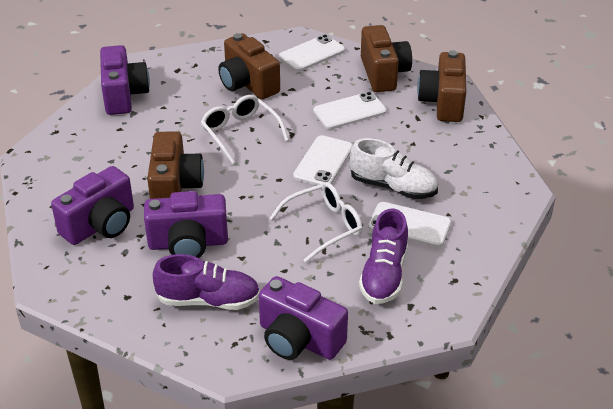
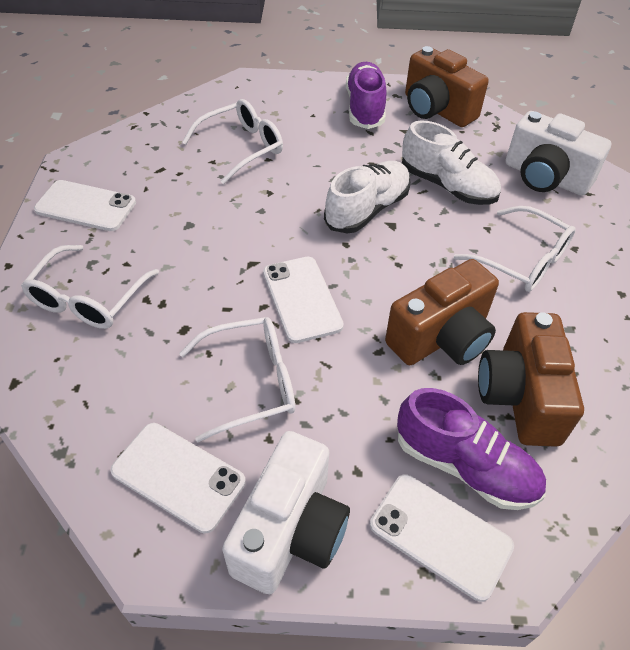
brown camera: 4 -> 3
purple camera: 4 -> 0
white camera: 0 -> 2
white glasses: 2 -> 4
white shoe: 1 -> 2

